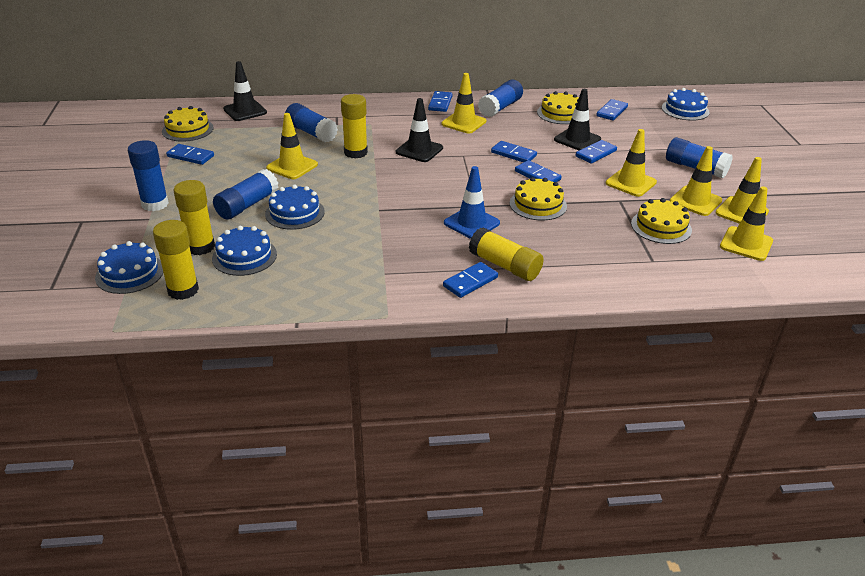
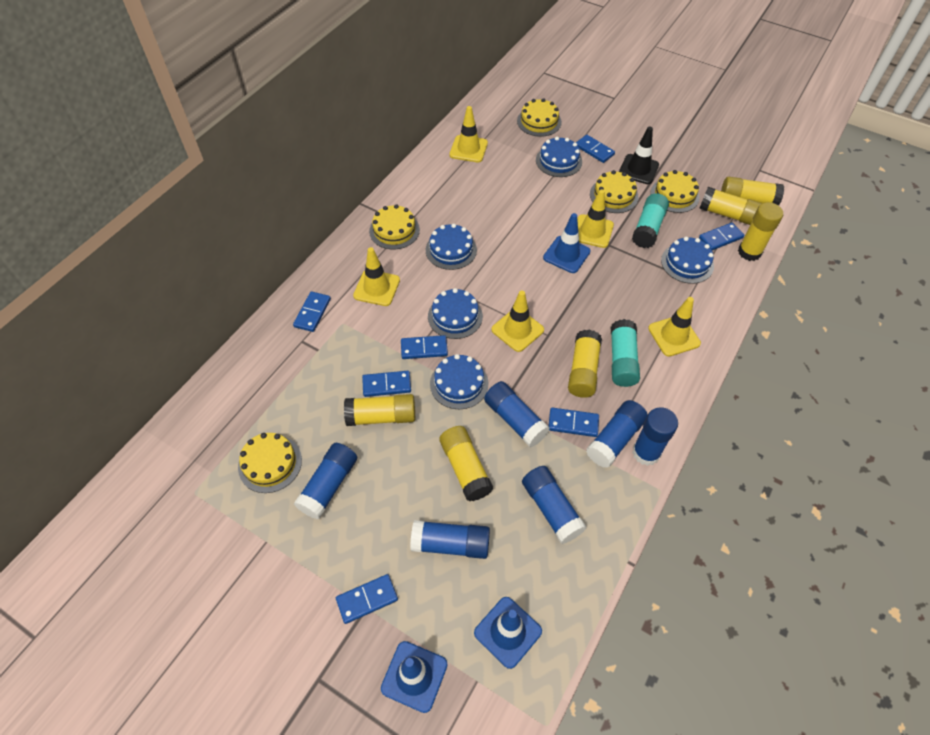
black traffic cone: 3 -> 1
blue cake: 4 -> 5
blue glue stick: 5 -> 6
blue traffic cone: 1 -> 3
turquoise glue stick: 0 -> 2
yellow cake: 4 -> 5
yellow glue stick: 4 -> 6
yellow traffic cone: 6 -> 5

